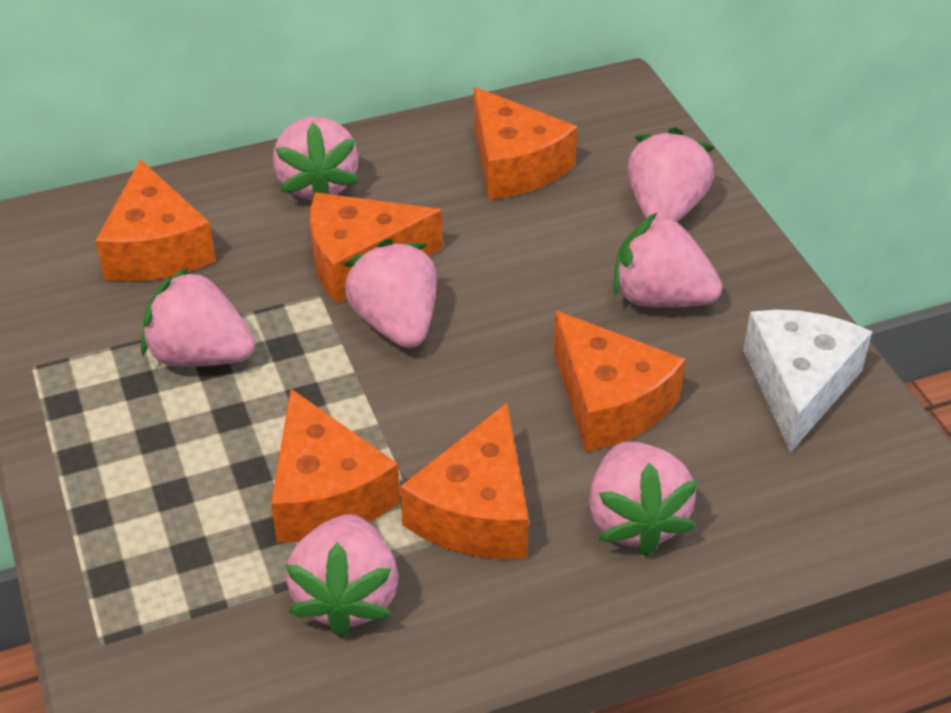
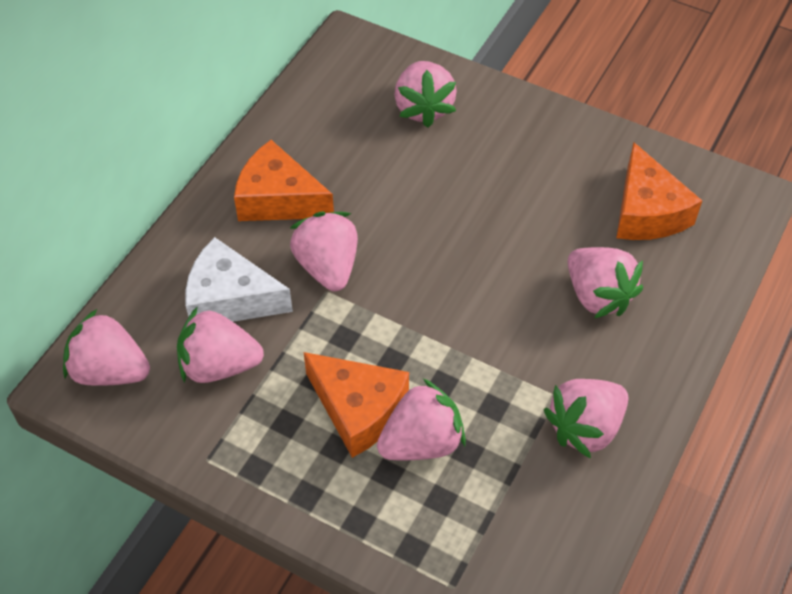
orange cheese: 6 -> 3

